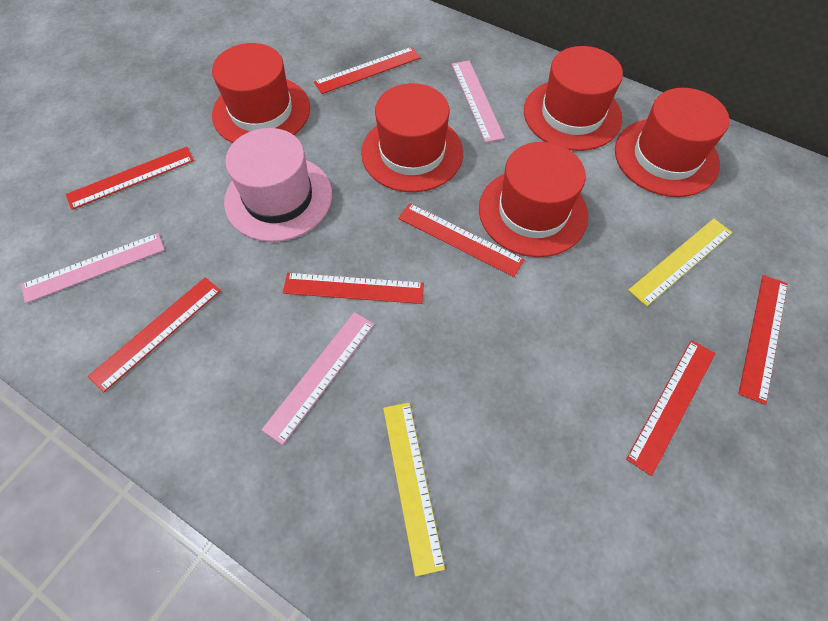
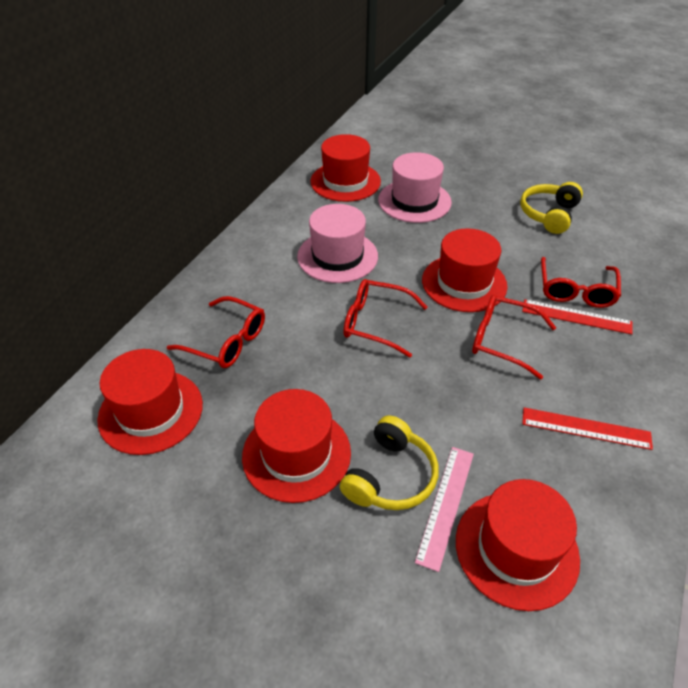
pink hat: 1 -> 2
pink ruler: 3 -> 1
red glasses: 0 -> 4
red ruler: 7 -> 2
yellow headphones: 0 -> 2
yellow ruler: 2 -> 0

